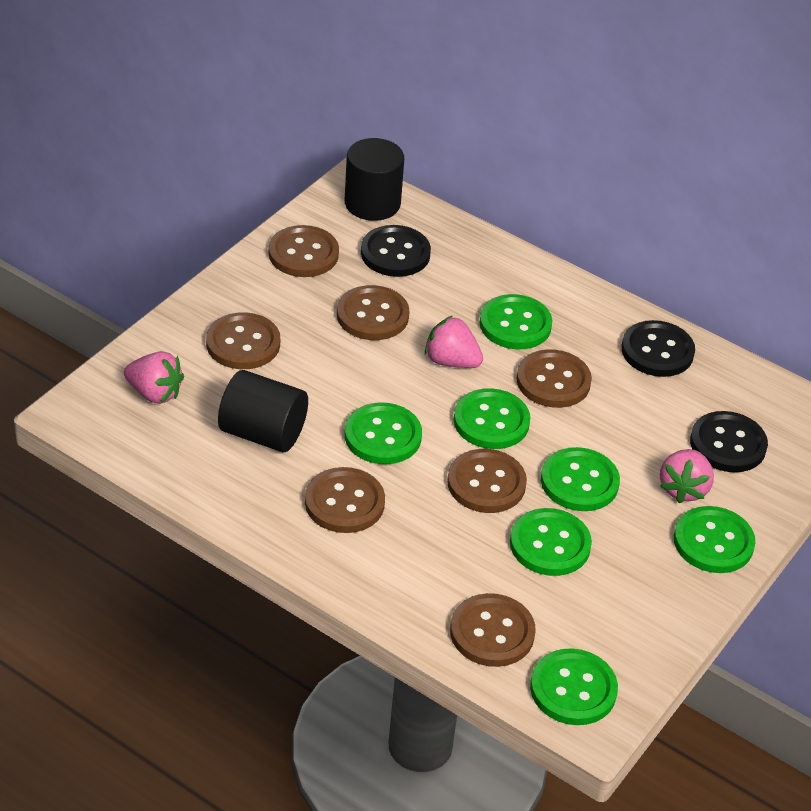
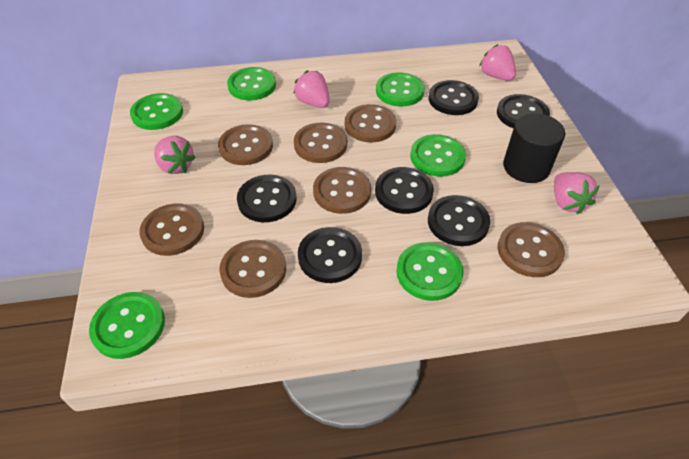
black button: 3 -> 6
black cylinder: 2 -> 1
green button: 7 -> 6
pink strawberry: 3 -> 4

